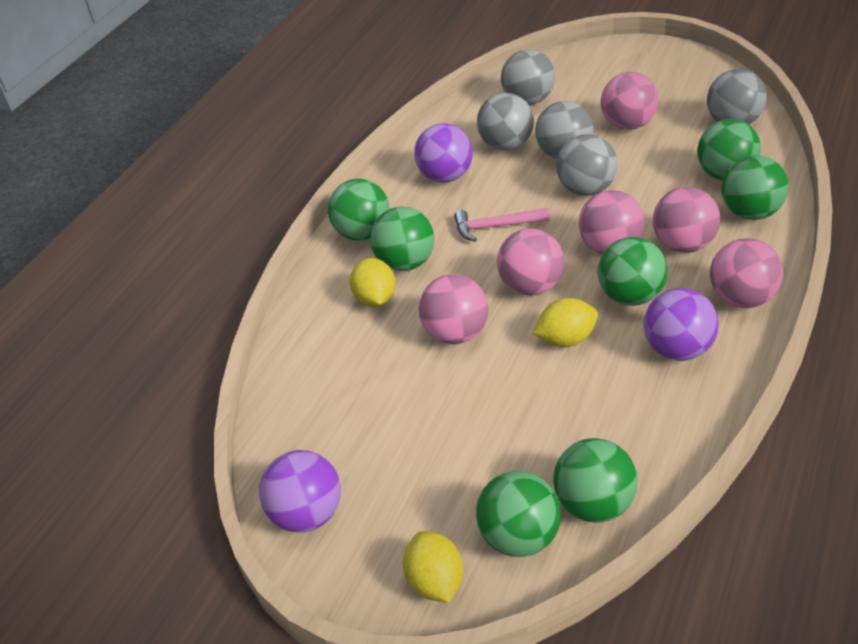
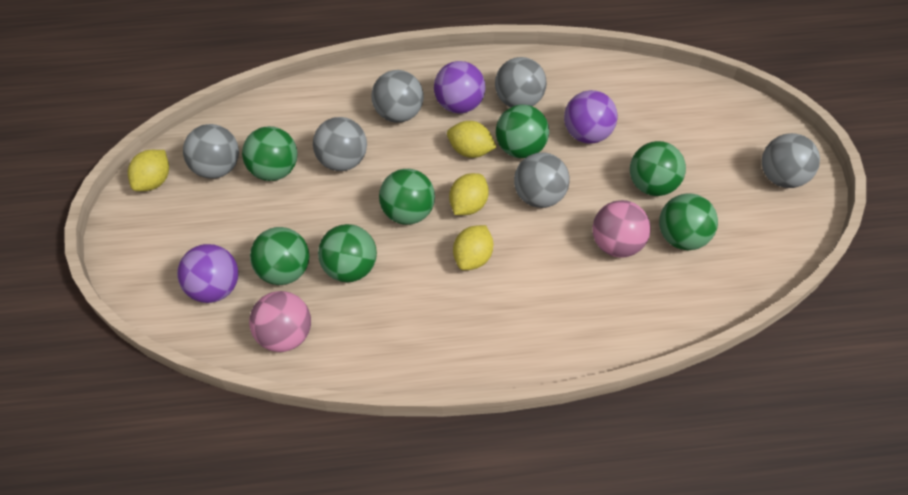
grey ball: 5 -> 6
pink ball: 6 -> 2
pink hammer: 1 -> 0
yellow lemon: 3 -> 4

